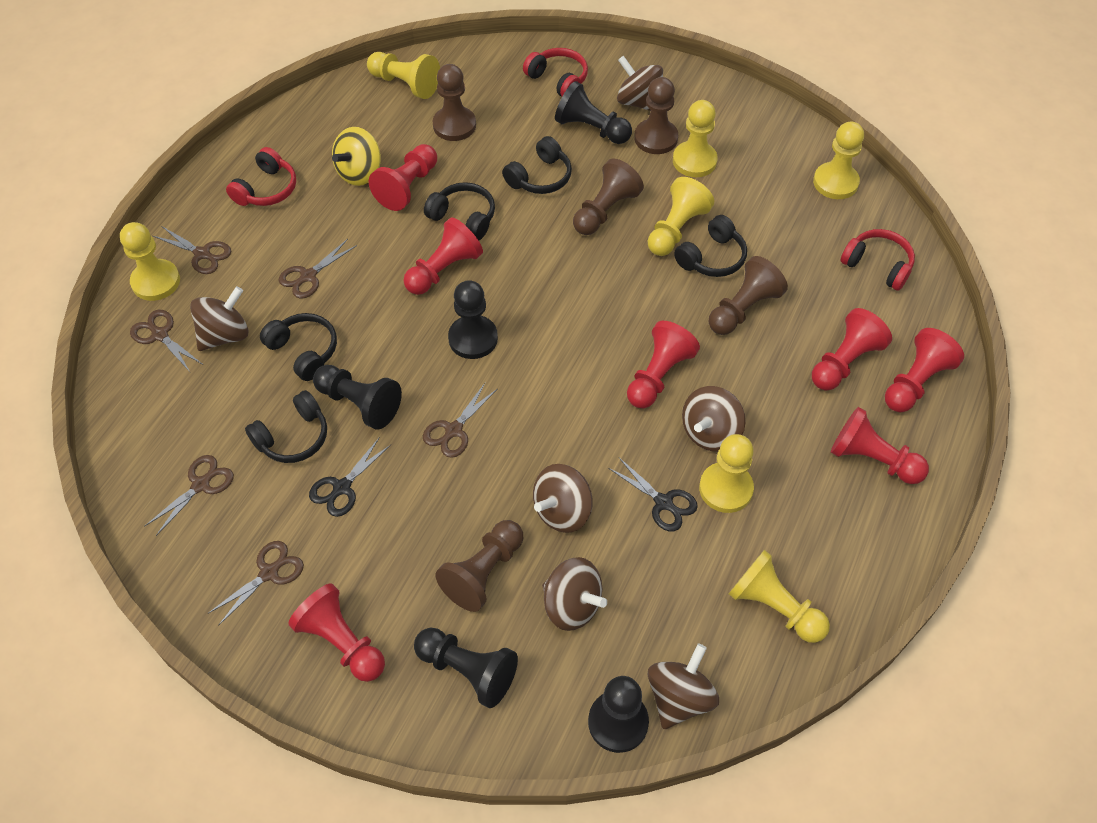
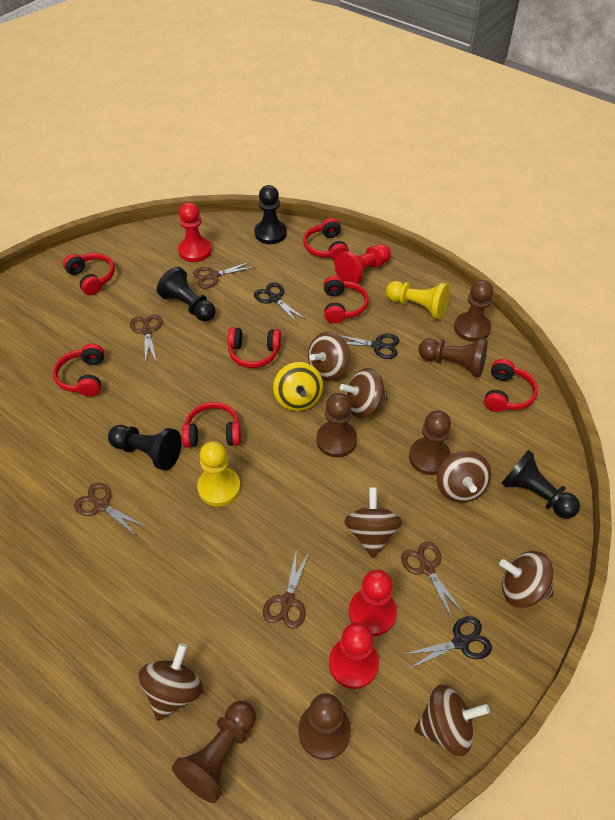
black headphones: 5 -> 0
black pawn: 5 -> 4
black scissors: 2 -> 3
brown pawn: 5 -> 6
brown scissors: 6 -> 5
brown spinning top: 6 -> 7
red headphones: 3 -> 7
red pawn: 7 -> 4
yellow pawn: 7 -> 2

